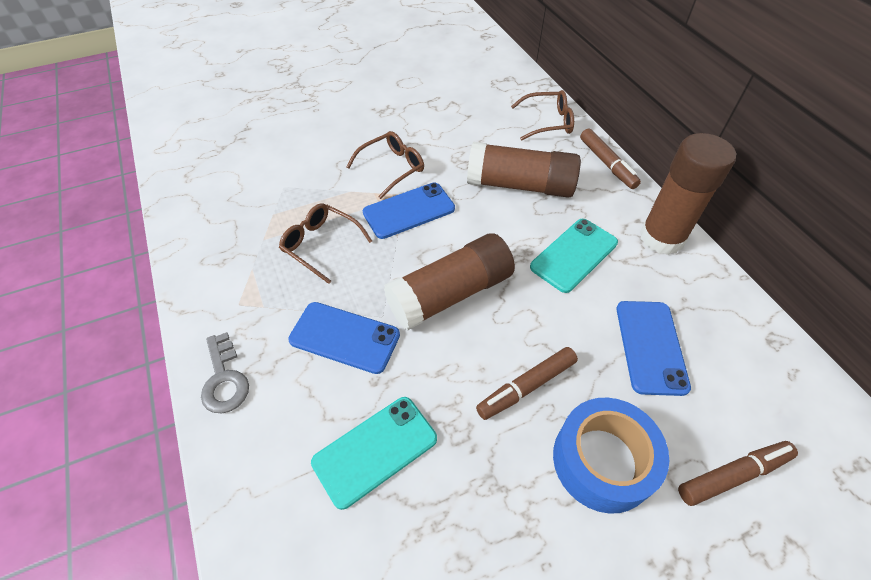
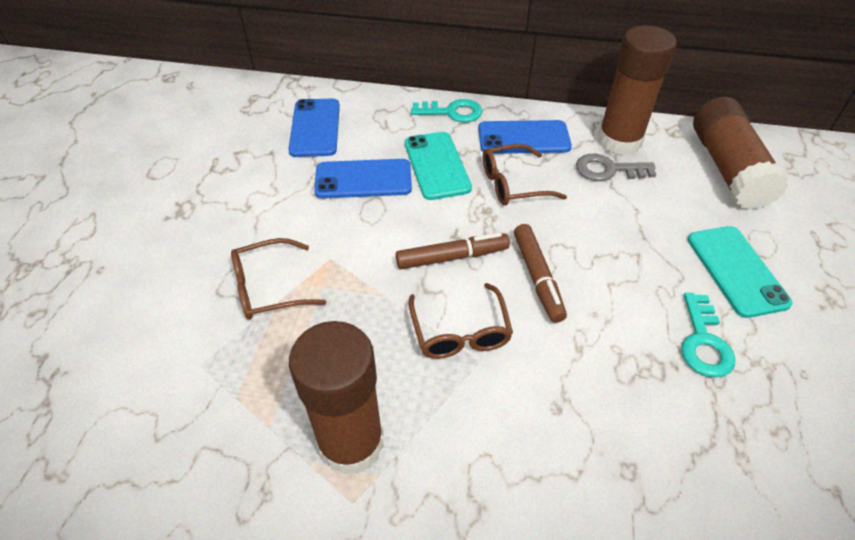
blue tape: 1 -> 0
brown marker: 3 -> 2
turquoise key: 0 -> 2

